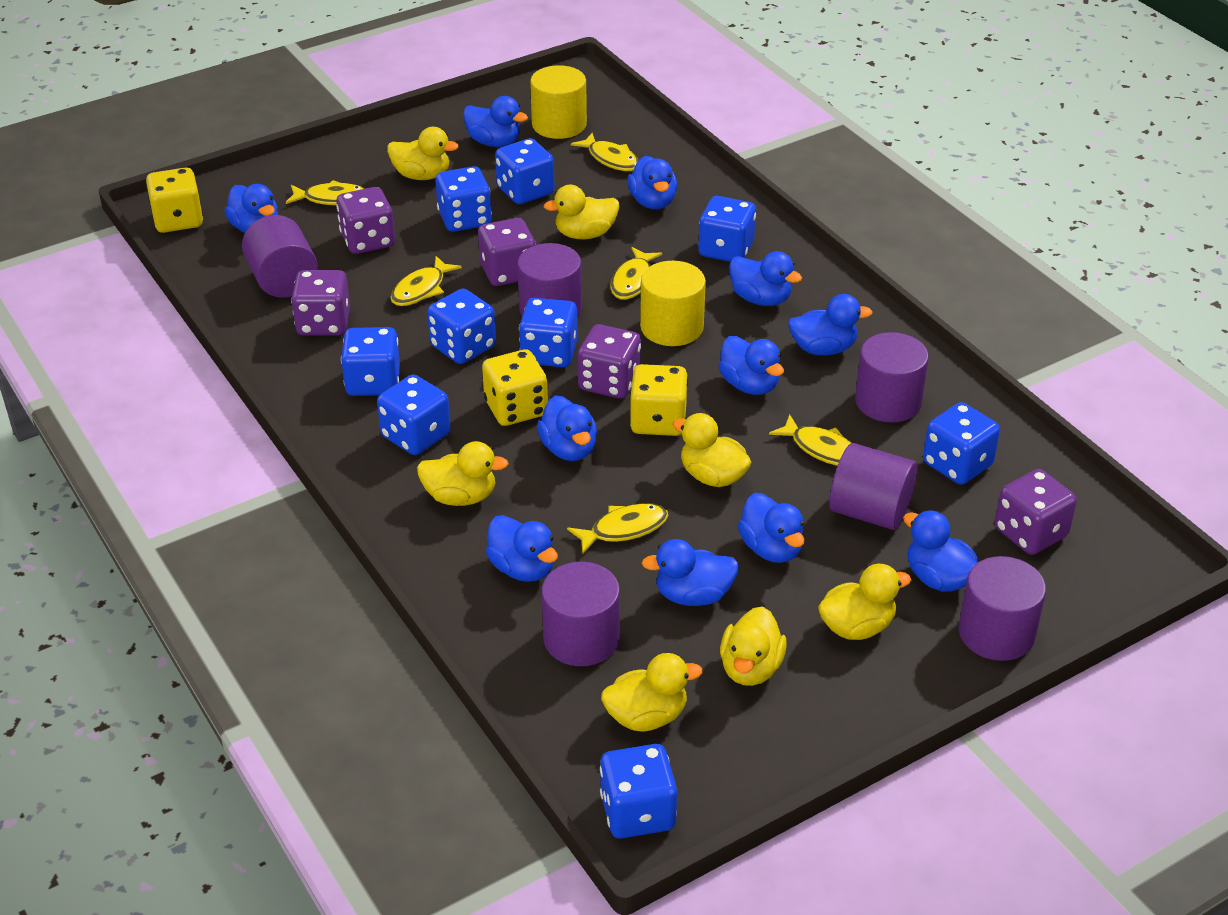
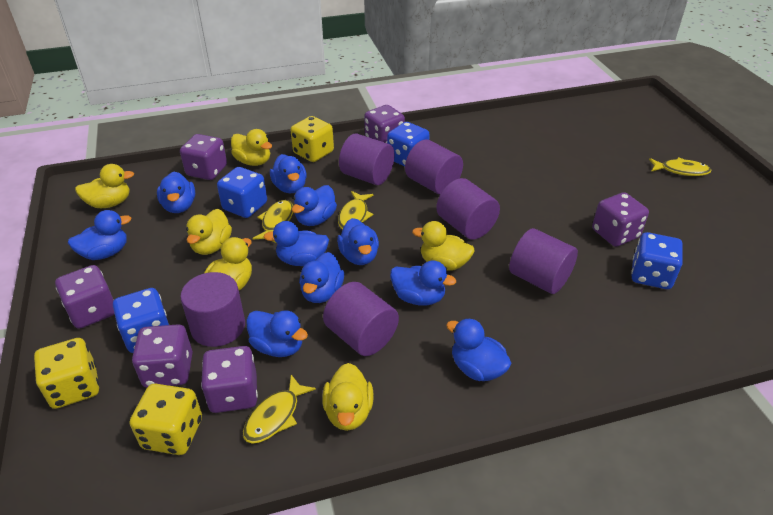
blue dice: 9 -> 4
blue duck: 11 -> 10
purple dice: 5 -> 6
yellow cylinder: 2 -> 0
yellow duck: 7 -> 6
yellow fish: 6 -> 4

